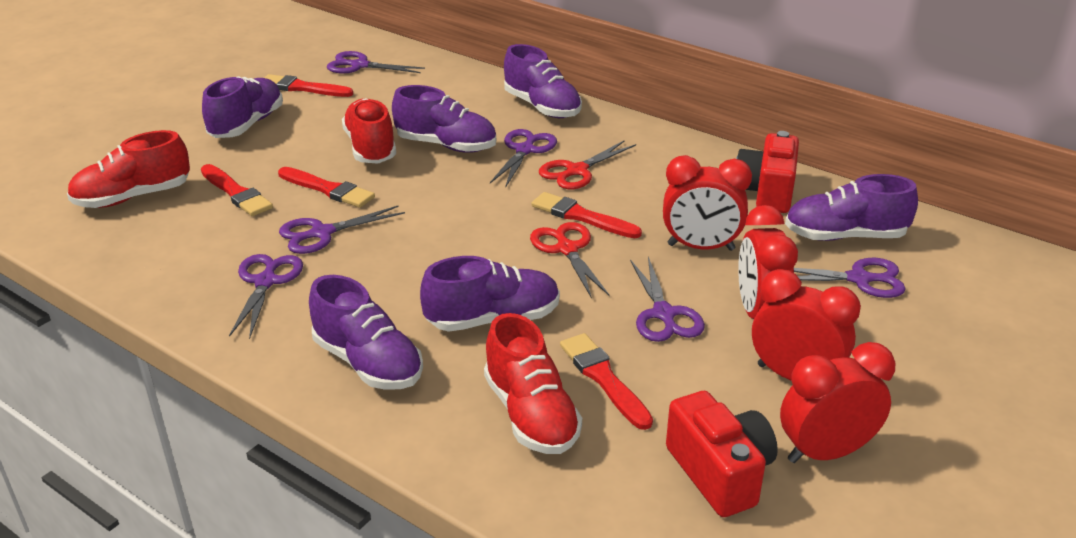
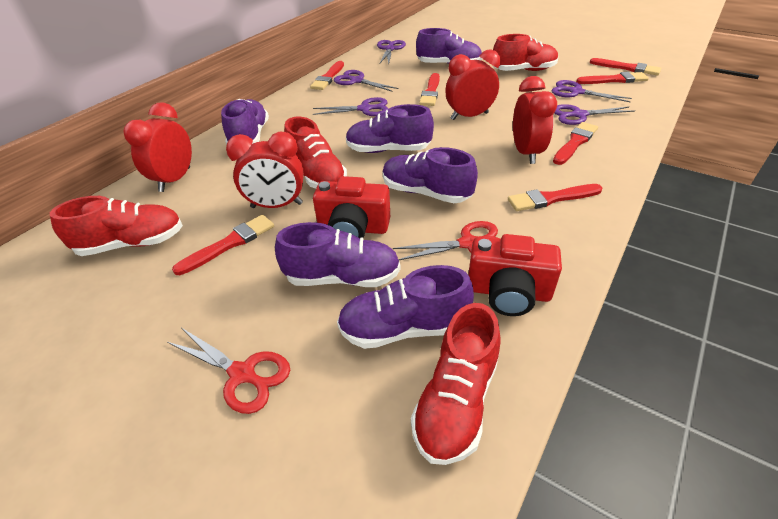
purple scissors: 6 -> 5
red brush: 5 -> 7
red shoe: 3 -> 4

